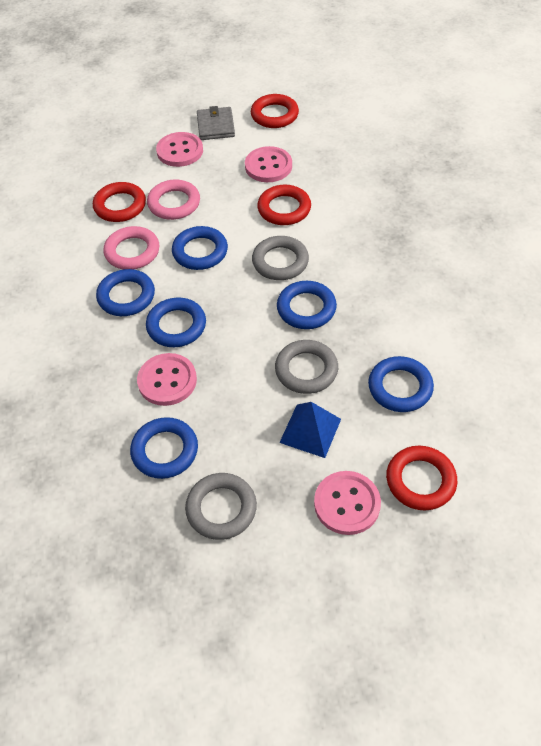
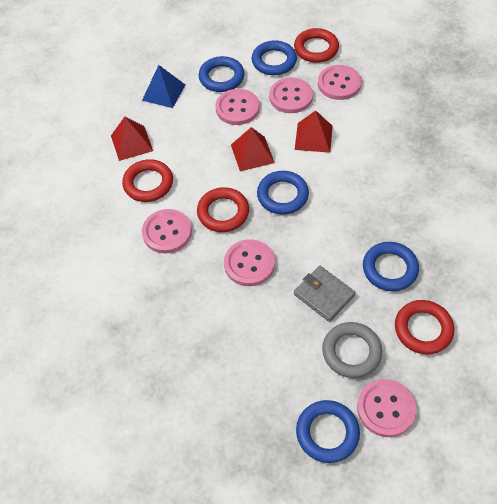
blue ring: 6 -> 5
grey ring: 3 -> 1
pink button: 4 -> 6
pink ring: 2 -> 0
red pyramid: 0 -> 3

